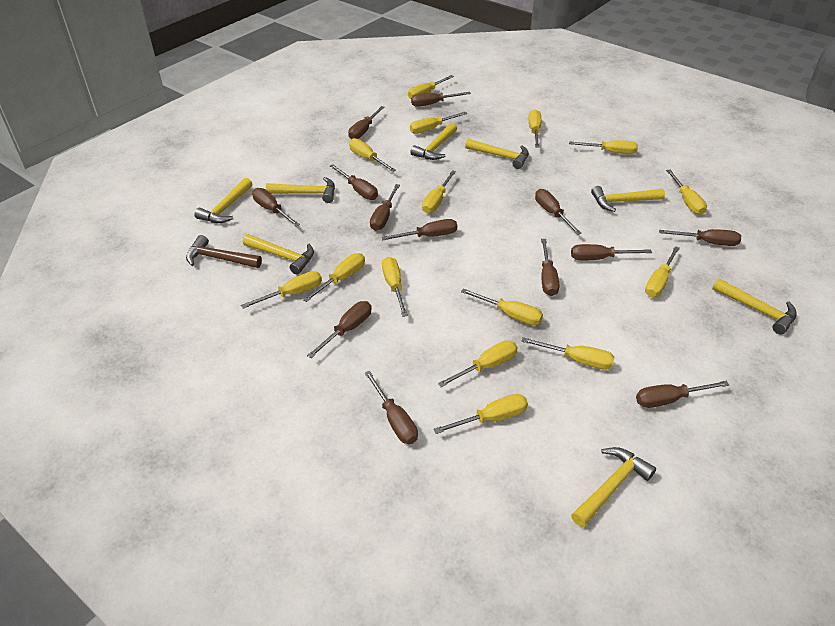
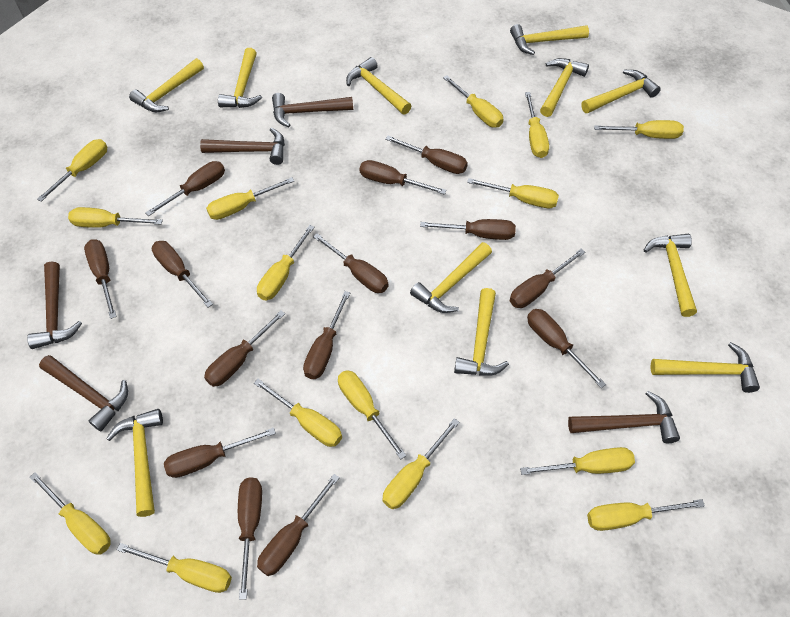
brown hammer: 1 -> 5
brown screwdriver: 13 -> 14
yellow hammer: 8 -> 11

